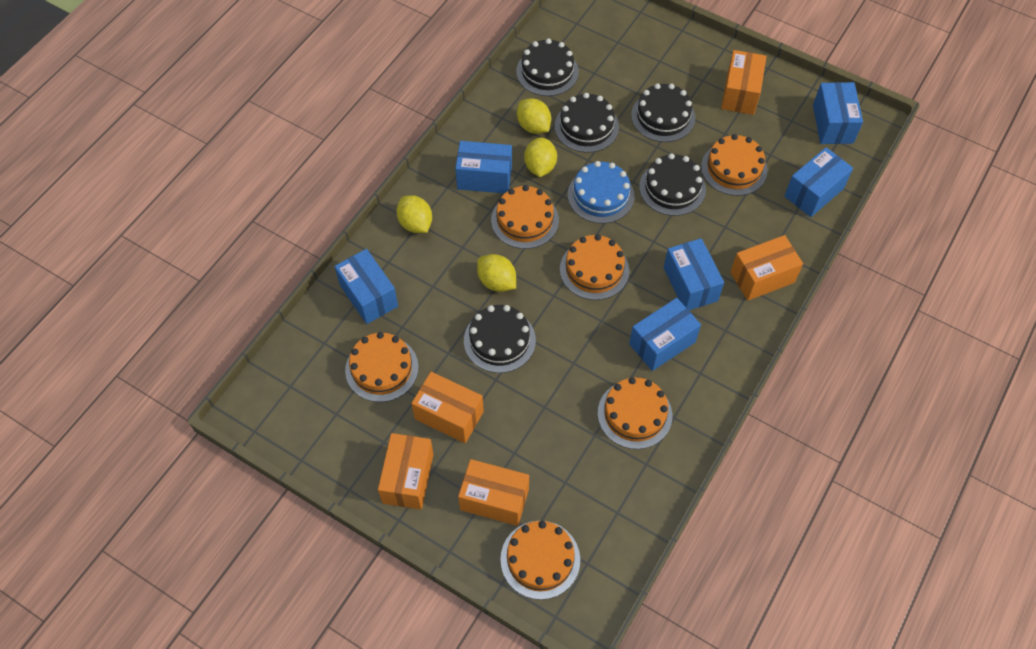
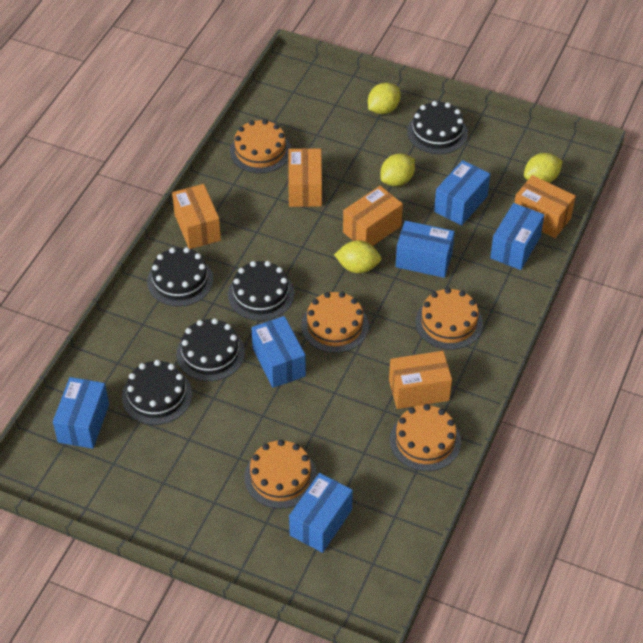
blue cake: 1 -> 0
orange cake: 6 -> 5

